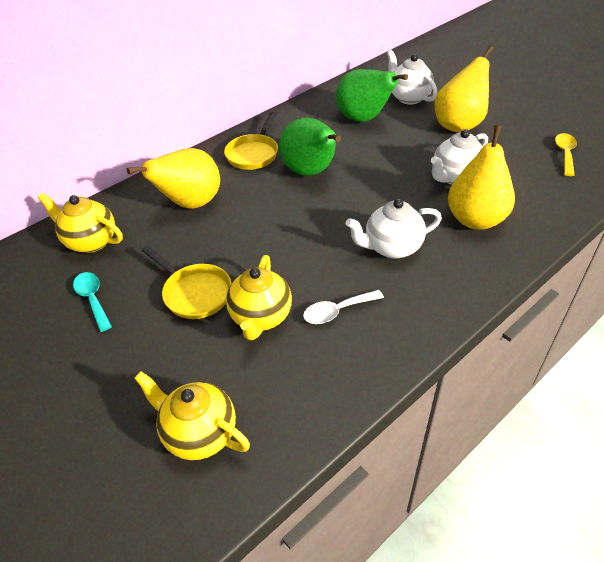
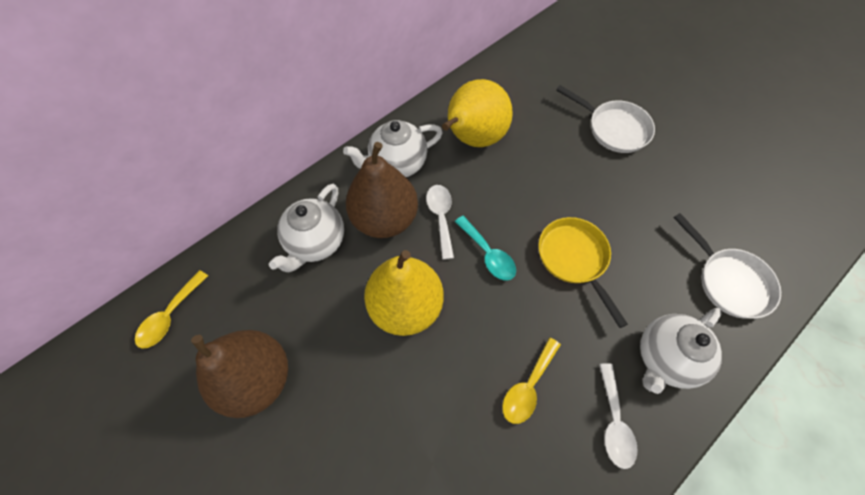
brown pear: 0 -> 2
green pear: 2 -> 0
white pan: 0 -> 2
white spoon: 1 -> 2
yellow pan: 2 -> 1
yellow pear: 3 -> 2
yellow spoon: 1 -> 2
yellow teapot: 3 -> 0

